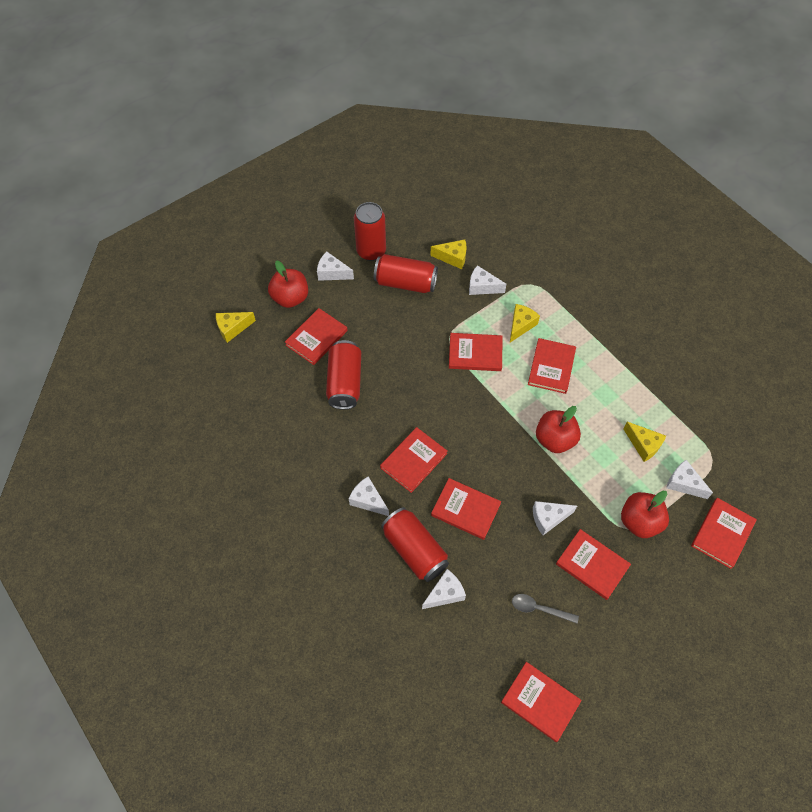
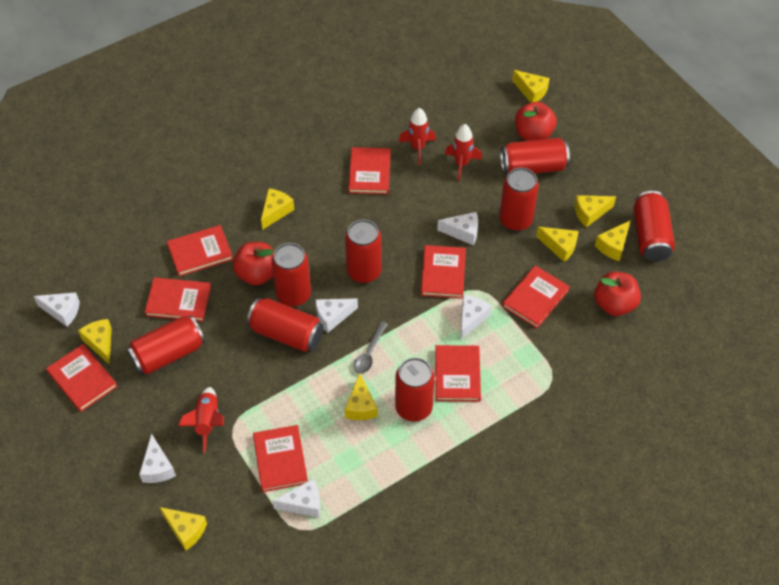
red can: 4 -> 8
red rocket: 0 -> 3
yellow cheese: 4 -> 8

